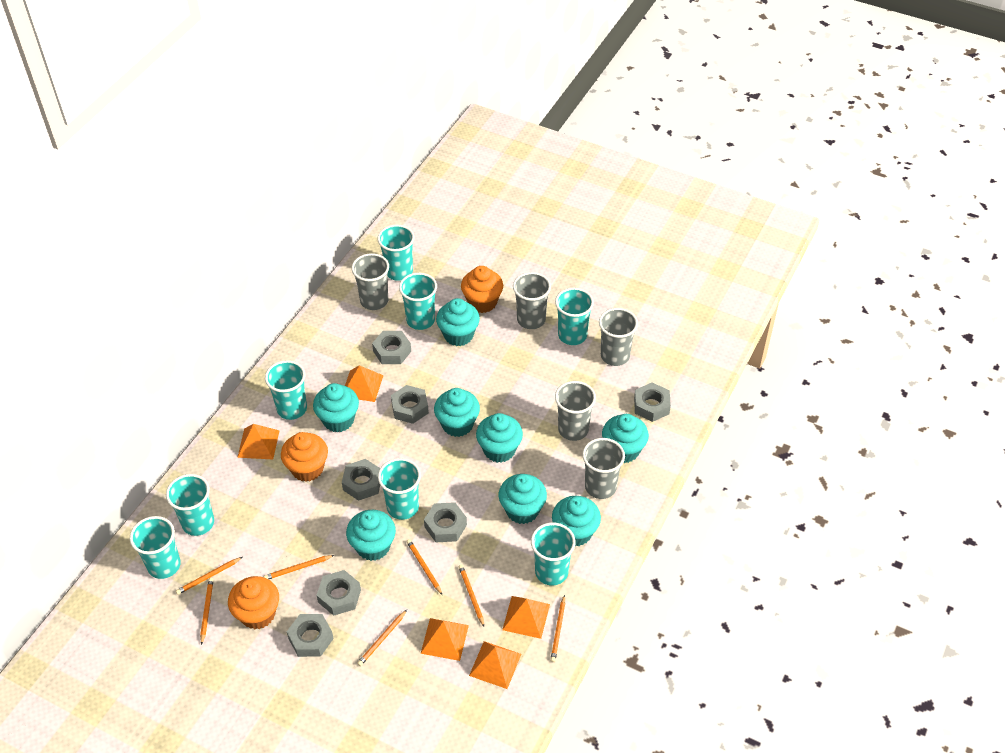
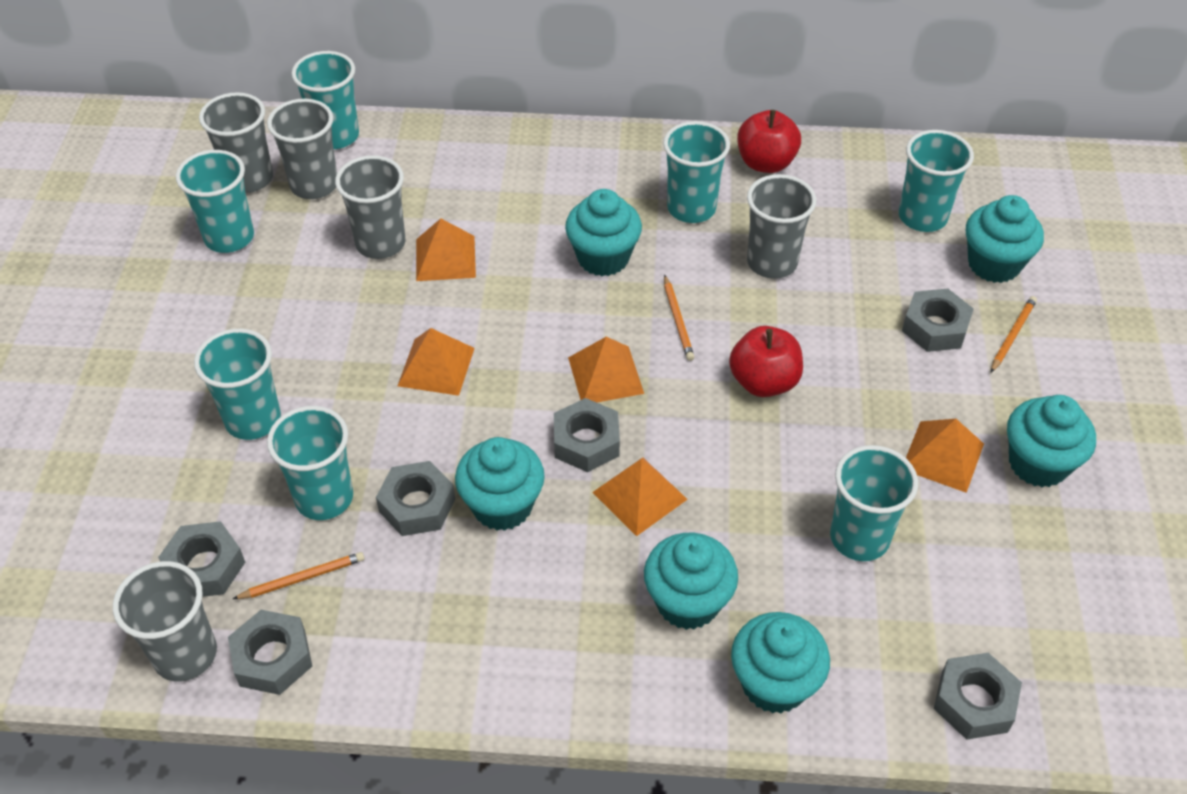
grey nut: 7 -> 6
orange cupcake: 3 -> 0
orange pencil: 7 -> 3
red apple: 0 -> 2
turquoise cup: 8 -> 7
turquoise cupcake: 8 -> 6

